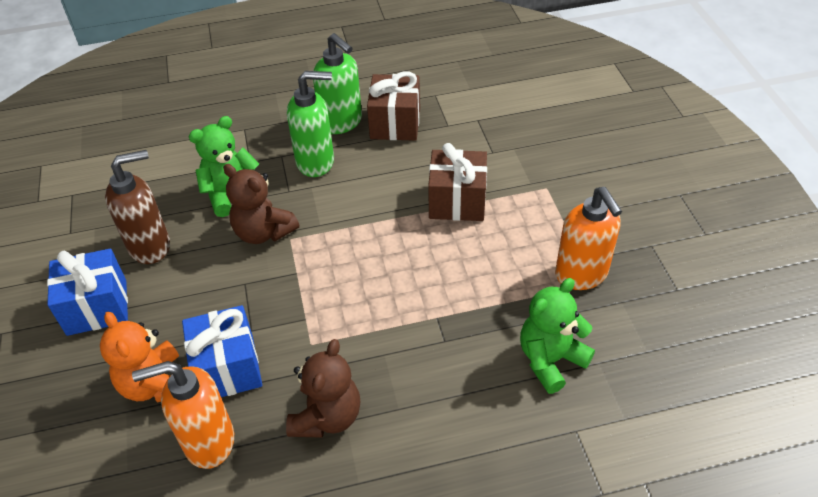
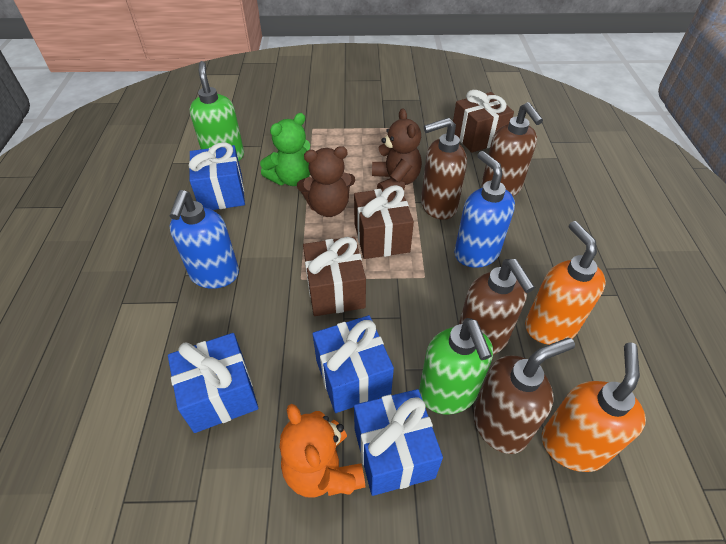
blue gift: 2 -> 4
blue soap dispenser: 0 -> 2
brown gift: 2 -> 3
brown soap dispenser: 1 -> 4
green teddy bear: 2 -> 1

